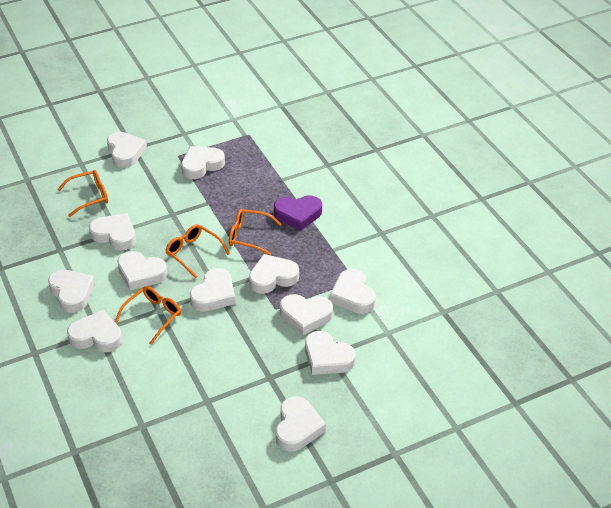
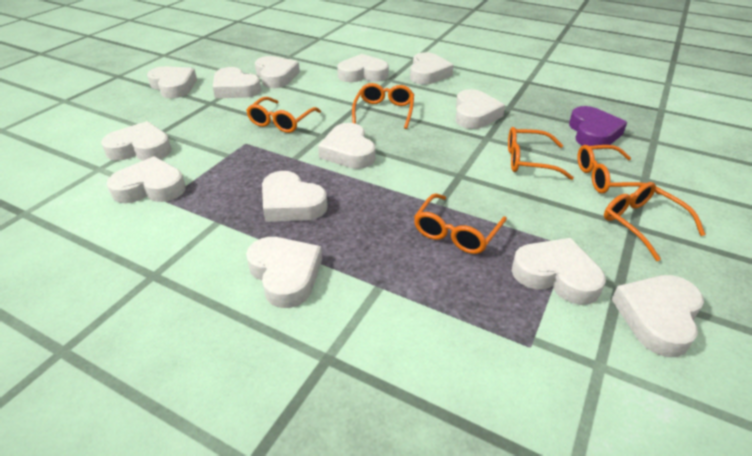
orange glasses: 4 -> 6
white heart: 12 -> 13

